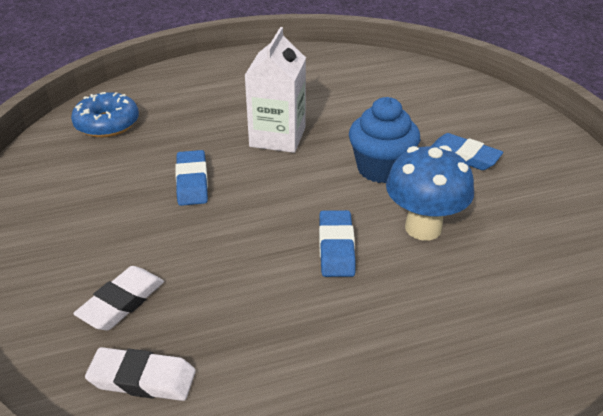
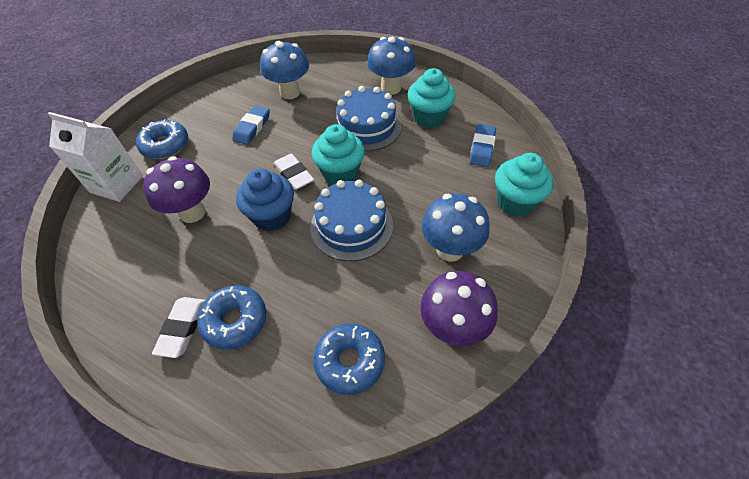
blue cake: 0 -> 2
blue donut: 1 -> 3
blue eraser: 3 -> 2
blue mushroom: 1 -> 3
purple mushroom: 0 -> 2
turquoise cupcake: 0 -> 3

